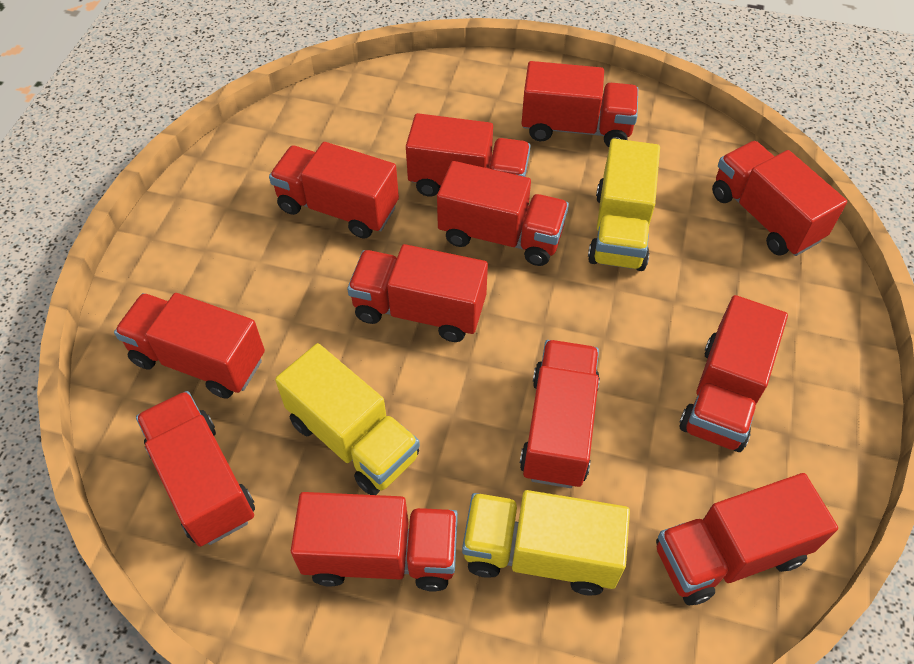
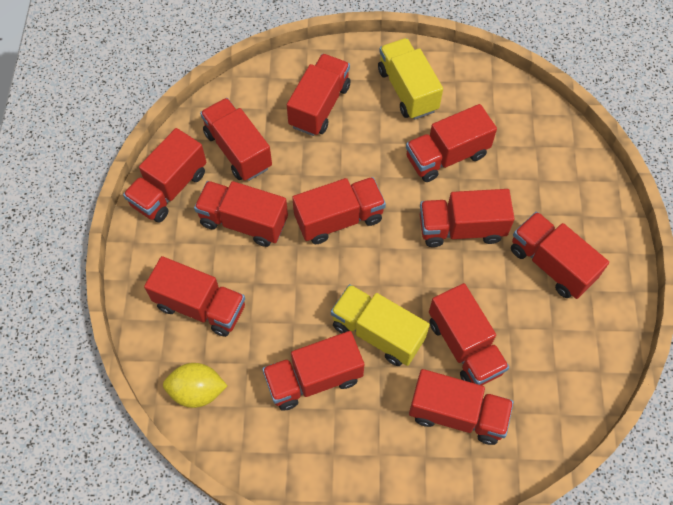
yellow lemon: 0 -> 1
yellow truck: 3 -> 2

